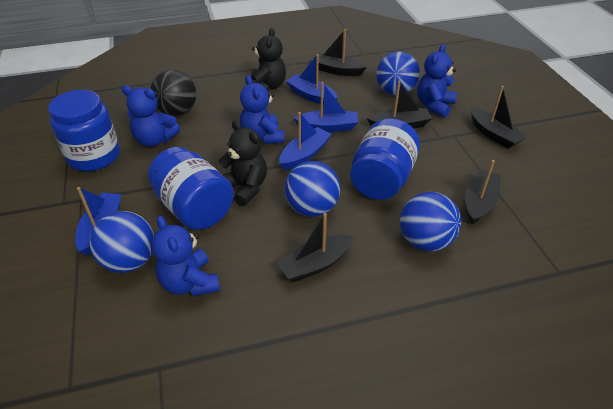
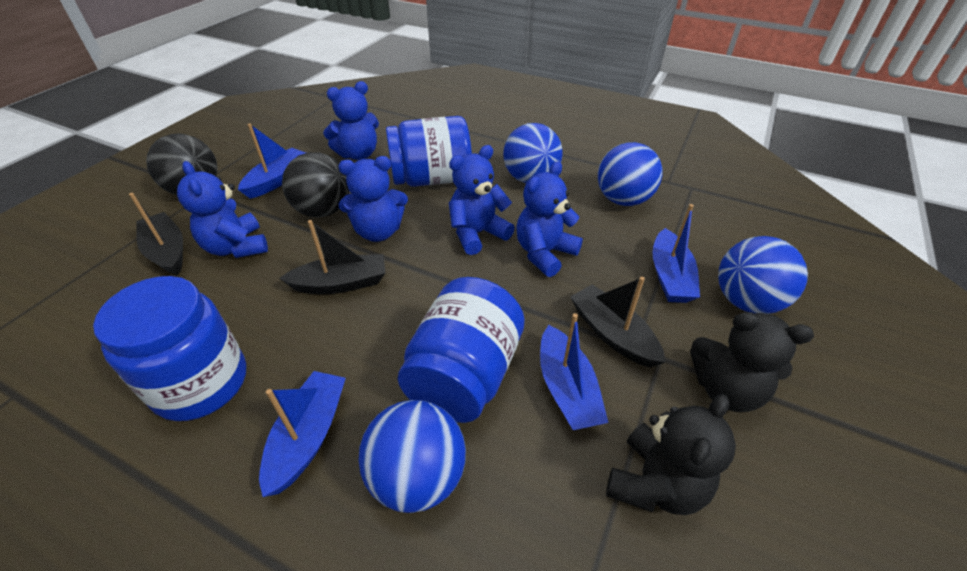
black ball: 1 -> 2
black boat: 5 -> 3
blue teddy bear: 4 -> 5

